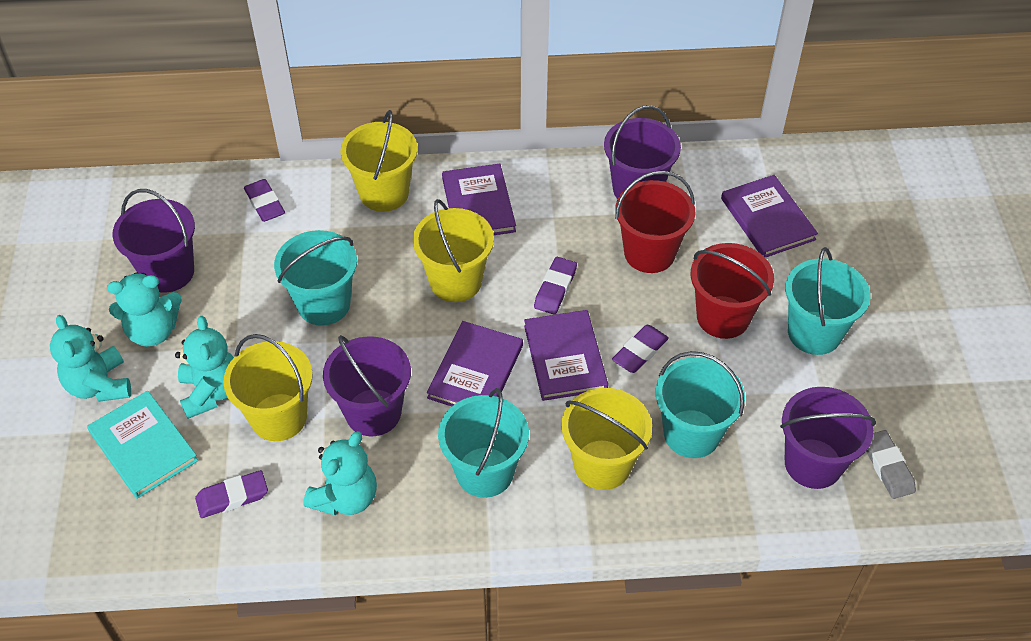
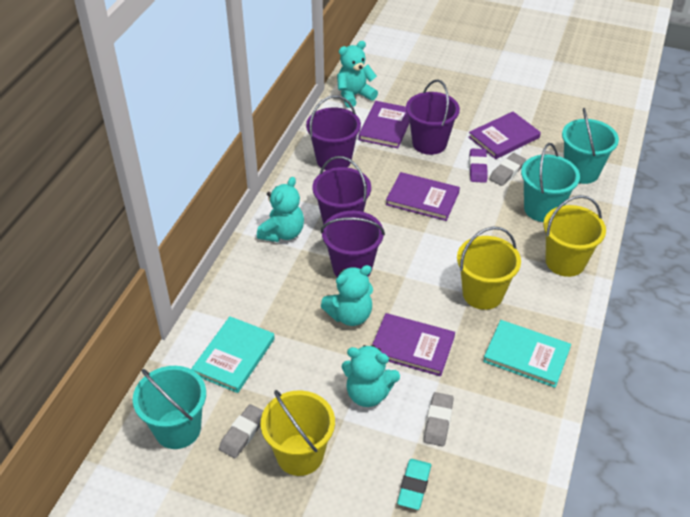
grey eraser: 1 -> 3
purple eraser: 4 -> 1
red bucket: 2 -> 0
turquoise book: 1 -> 2
turquoise bucket: 4 -> 3
turquoise eraser: 0 -> 1
yellow bucket: 4 -> 3

